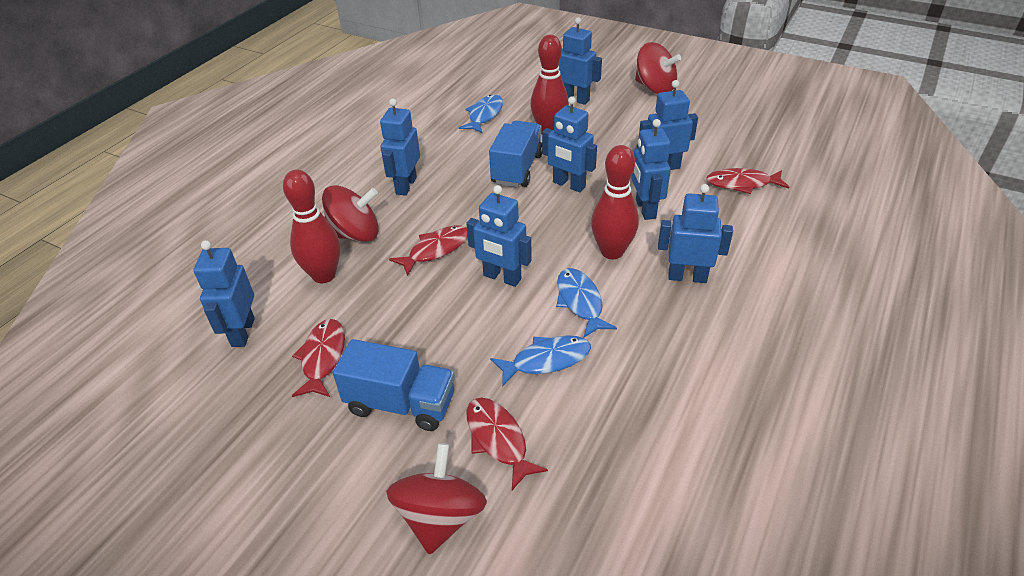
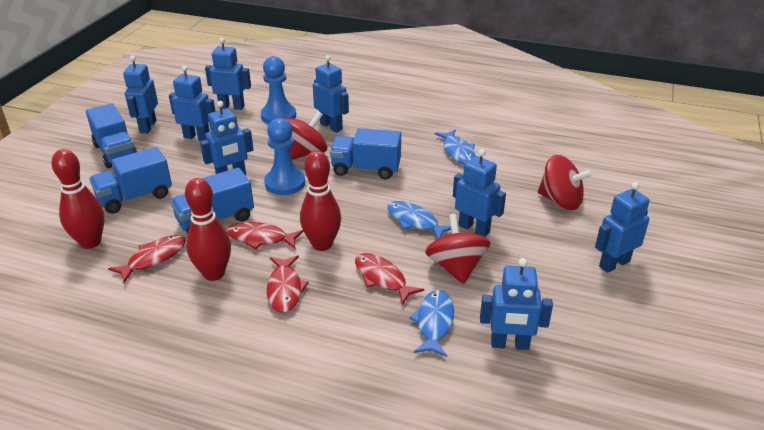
blue pawn: 0 -> 2
blue truck: 2 -> 4

